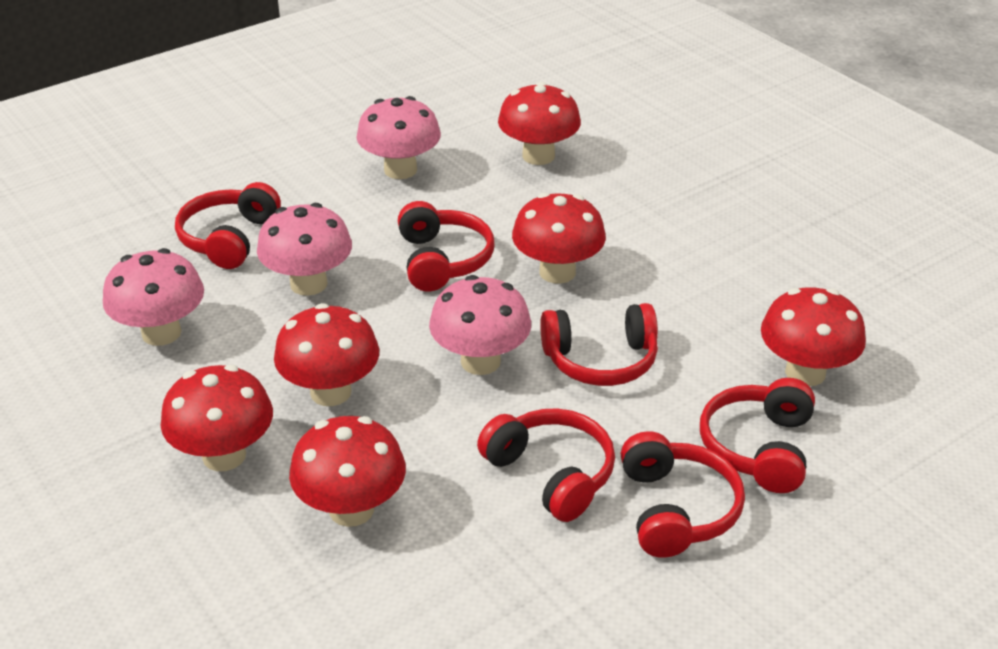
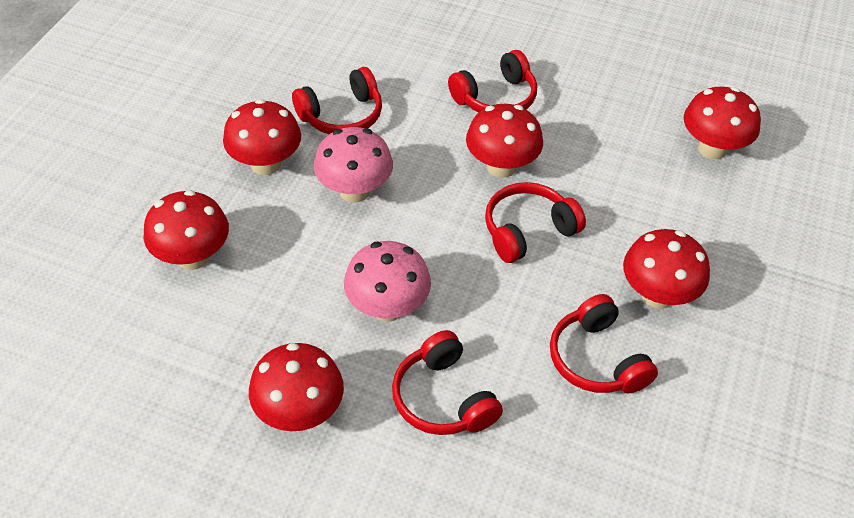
pink mushroom: 4 -> 2
red headphones: 6 -> 5

